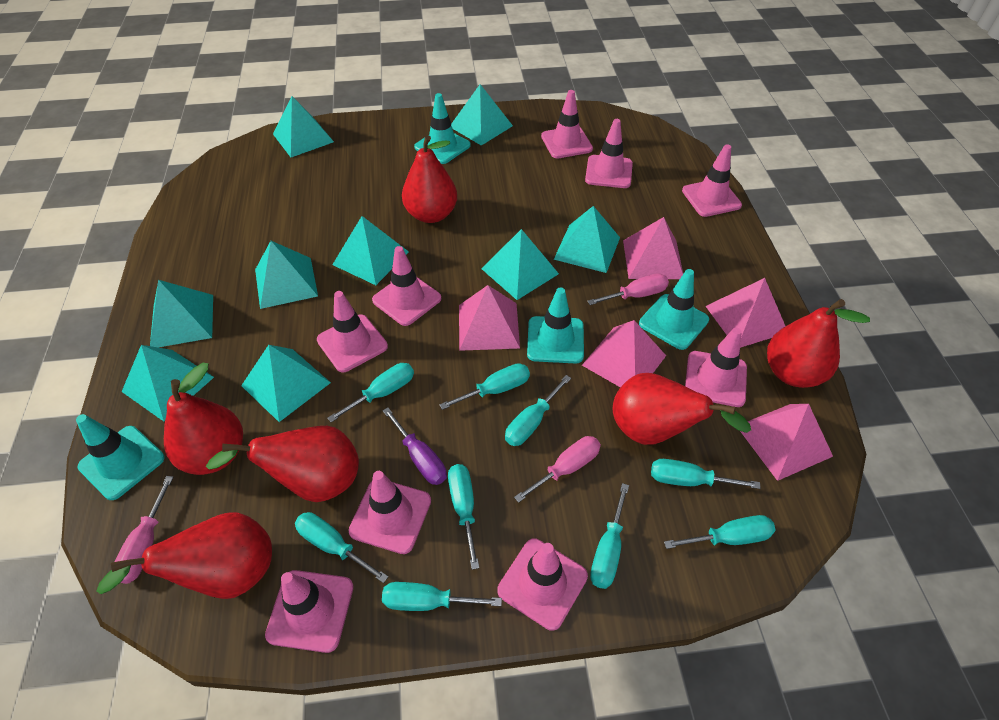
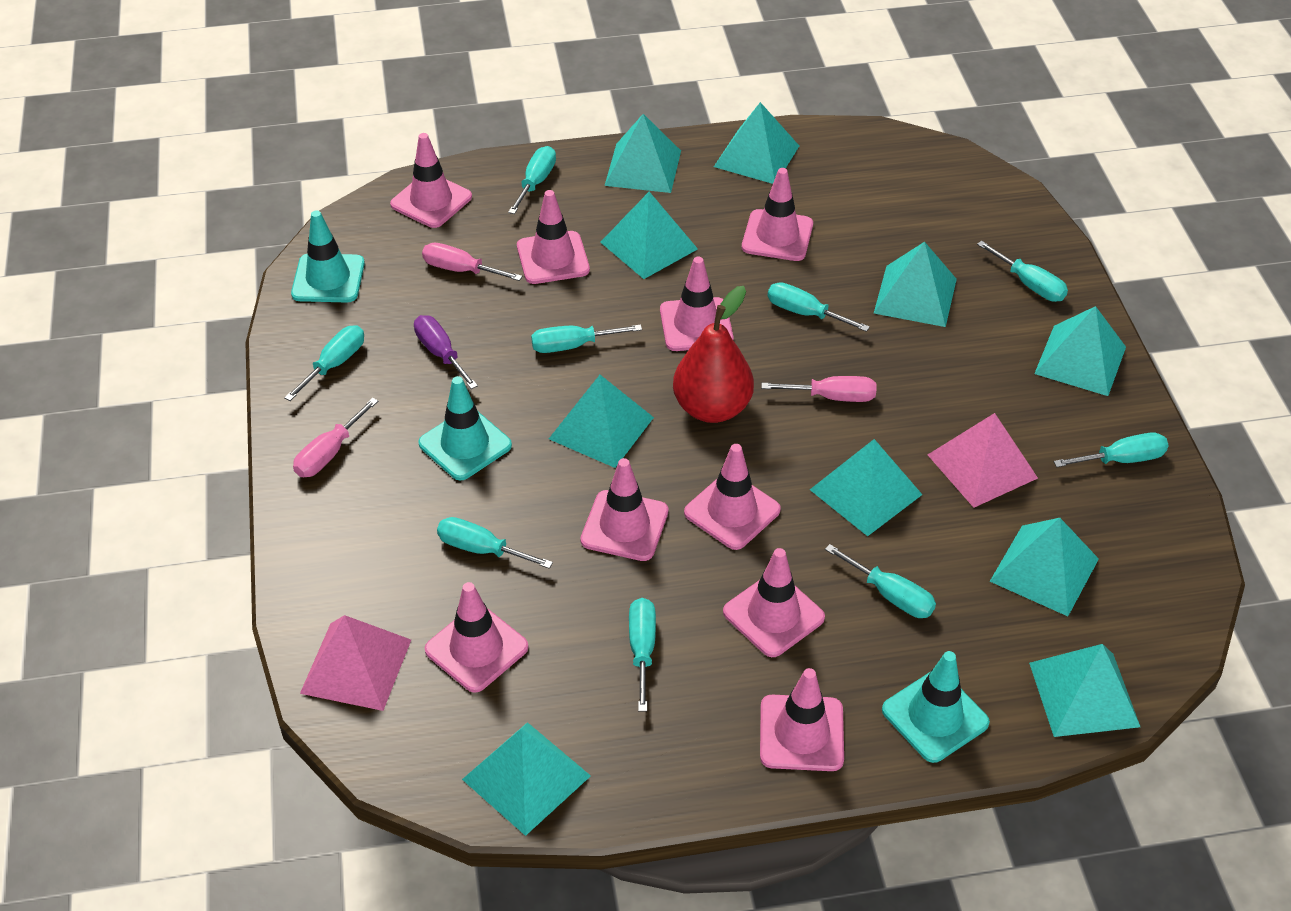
pink pyramid: 5 -> 2
red pear: 6 -> 1
turquoise pyramid: 9 -> 10
turquoise traffic cone: 4 -> 3

